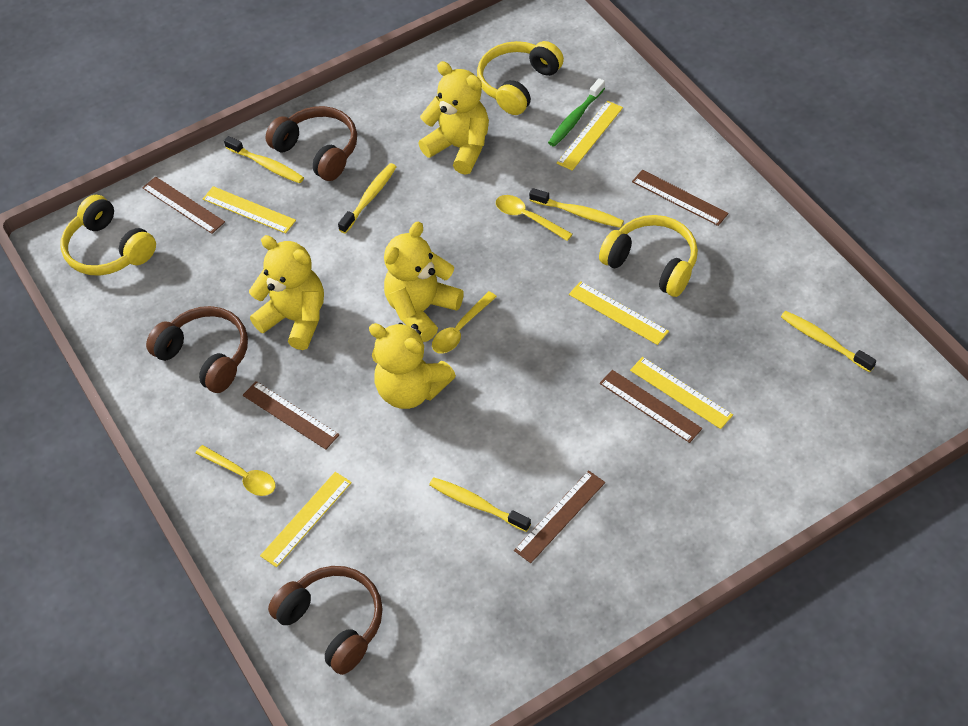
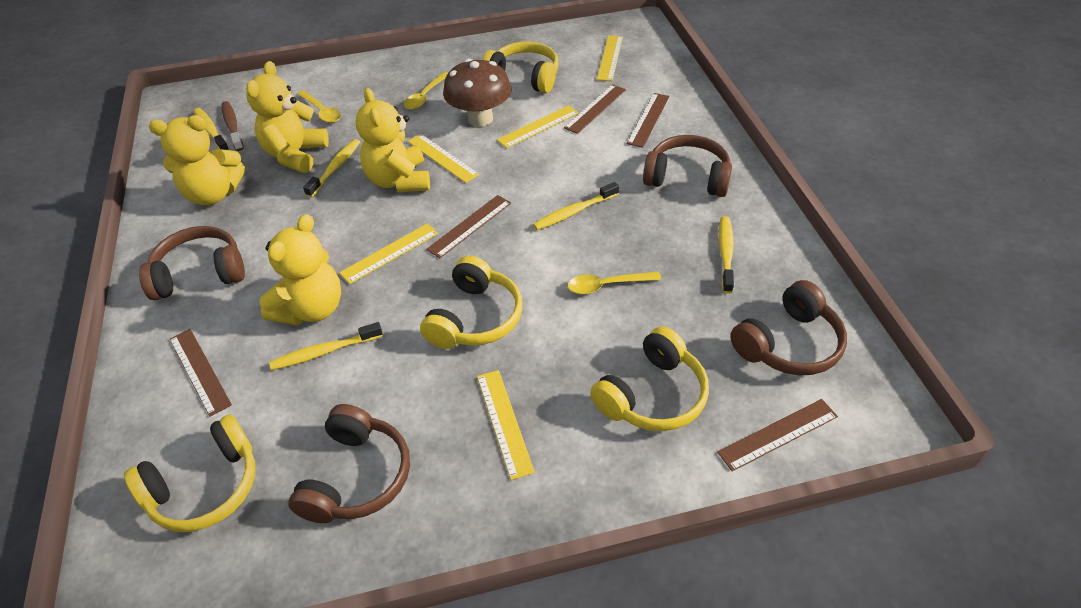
brown headphones: 3 -> 4
brown mushroom: 0 -> 1
brown toothbrush: 0 -> 1
green toothbrush: 1 -> 0
yellow headphones: 3 -> 4

